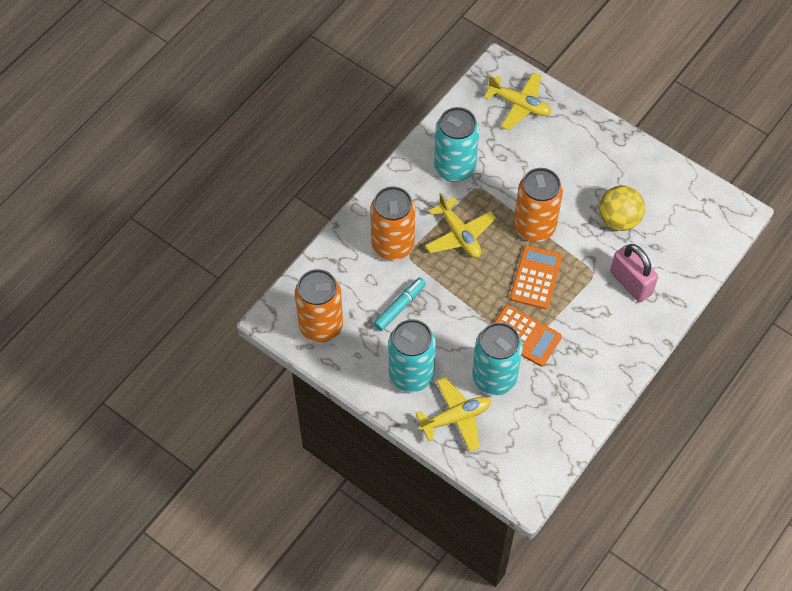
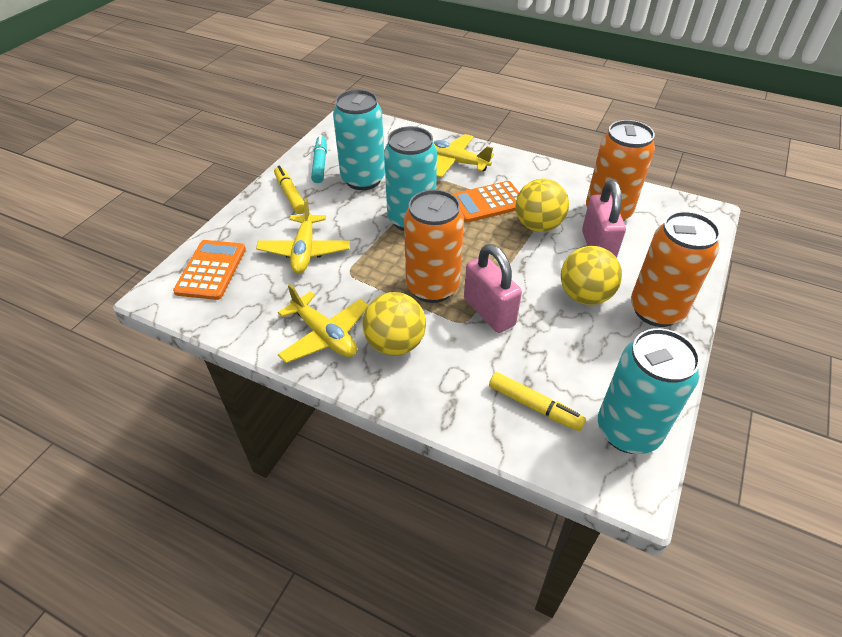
pink padlock: 1 -> 2
yellow ball: 1 -> 3
yellow marker: 0 -> 2

